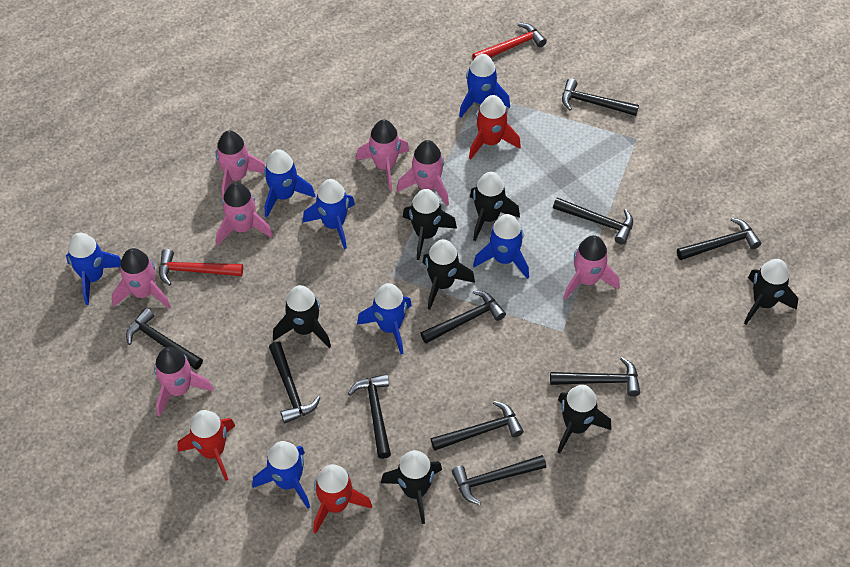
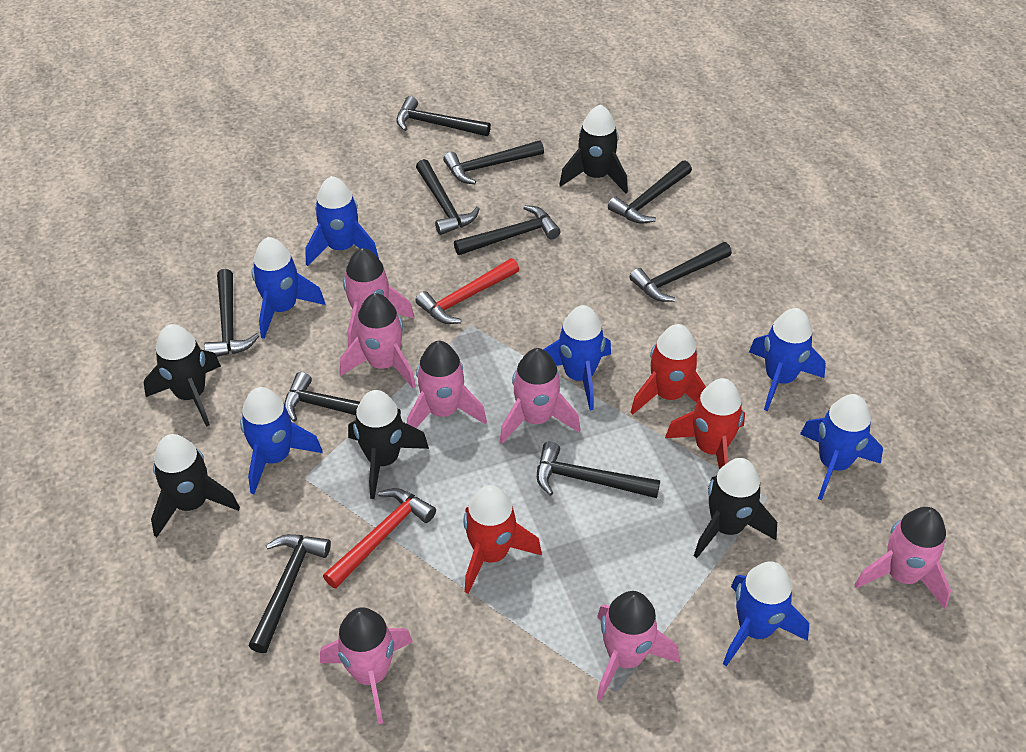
black rocket: 7 -> 5

